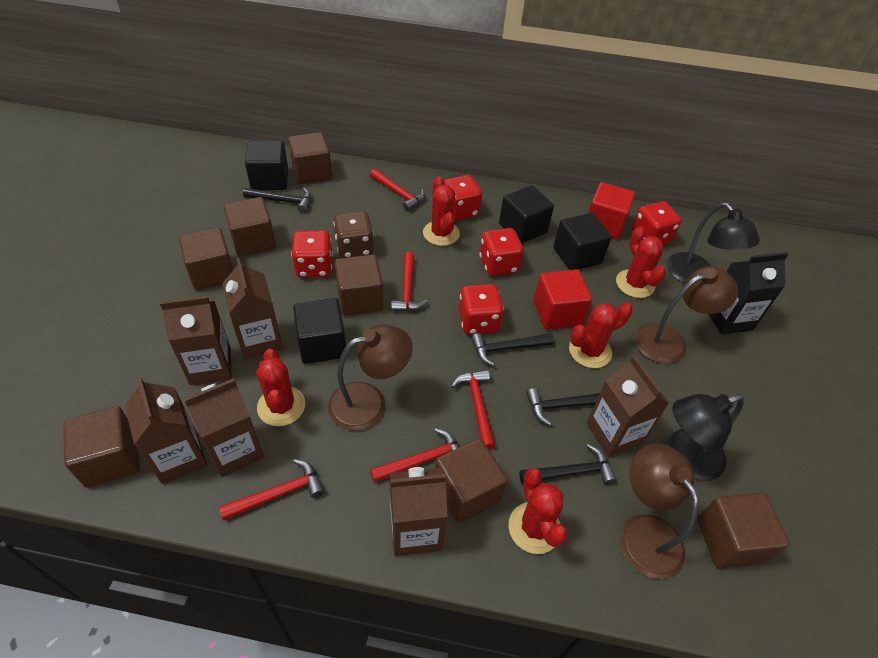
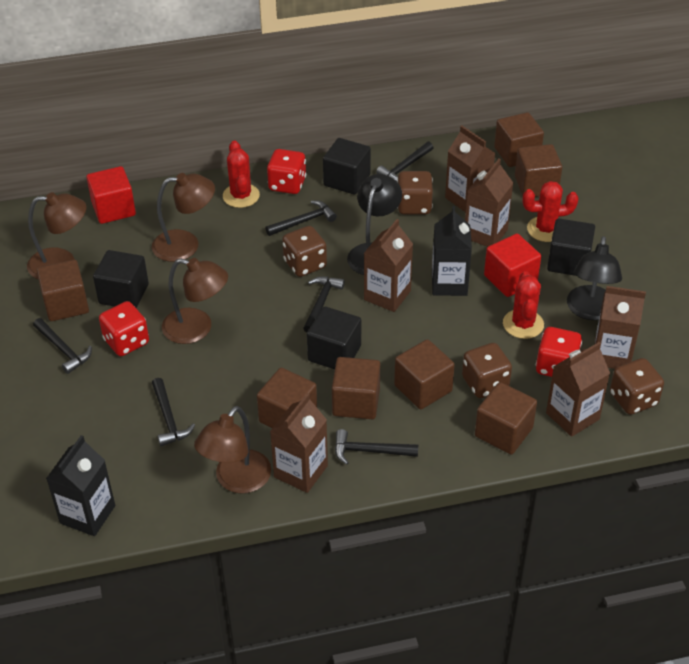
black carton: 1 -> 2
black hammer: 4 -> 6
brown dice: 1 -> 4
brown lamp: 3 -> 4
red cactus: 5 -> 3
red dice: 5 -> 3
red hammer: 5 -> 0

